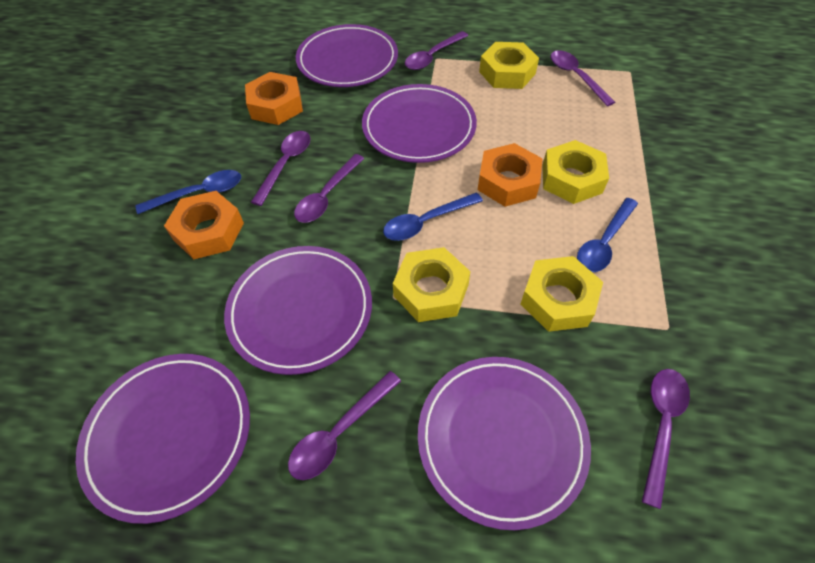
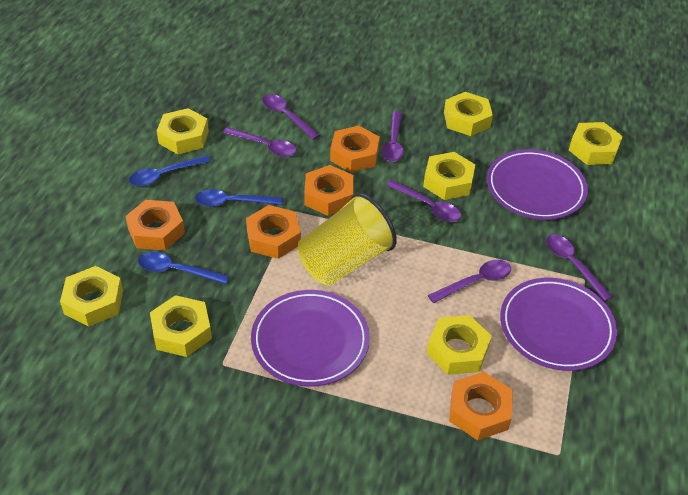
orange nut: 3 -> 5
purple plate: 5 -> 3
yellow cup: 0 -> 1
yellow nut: 4 -> 7

